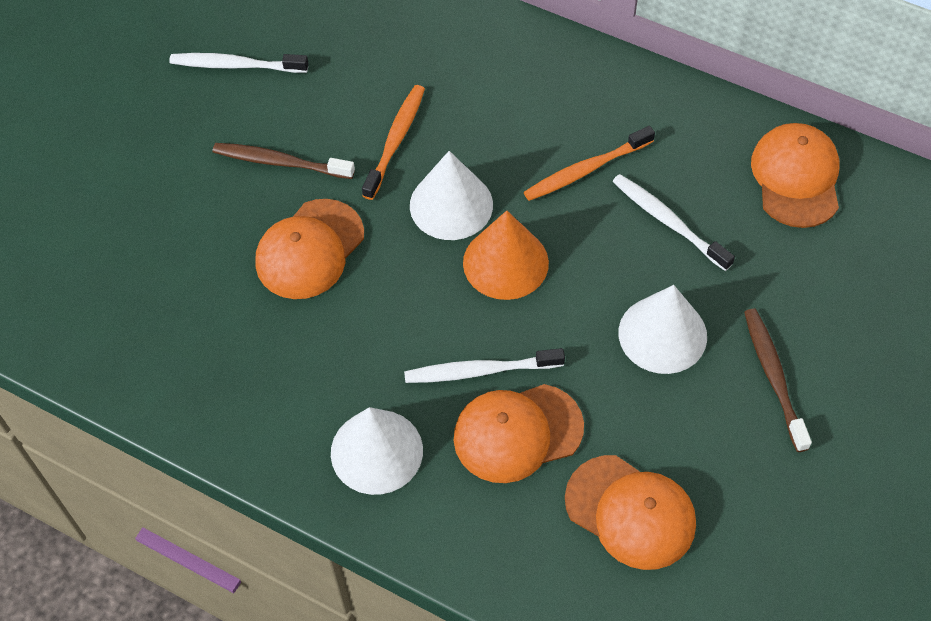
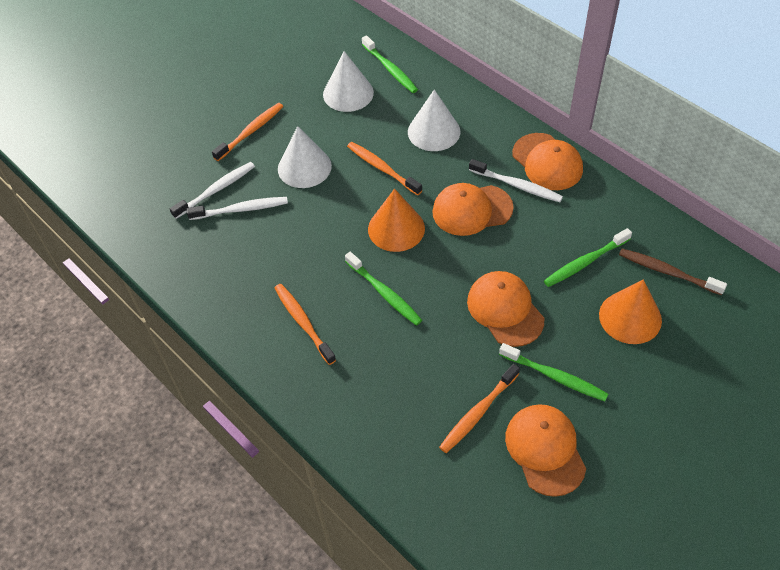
brown toothbrush: 2 -> 1
green toothbrush: 0 -> 4
orange cone: 1 -> 2
orange toothbrush: 2 -> 4

